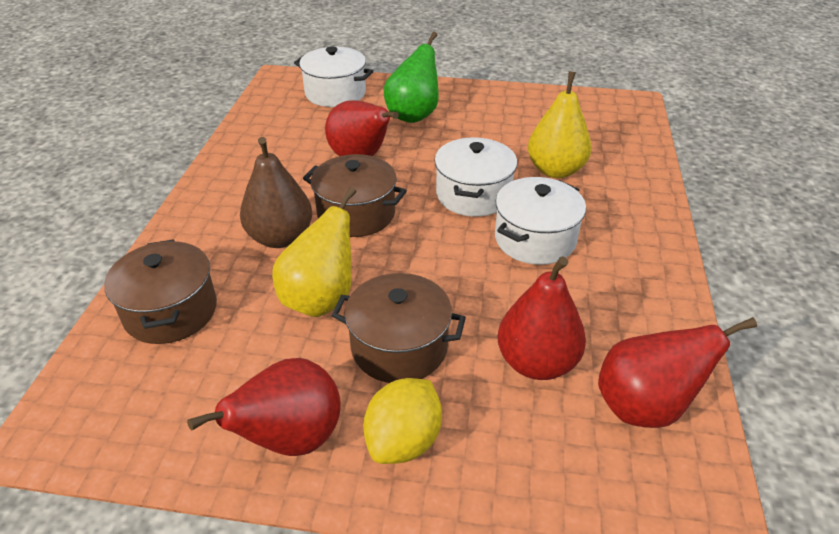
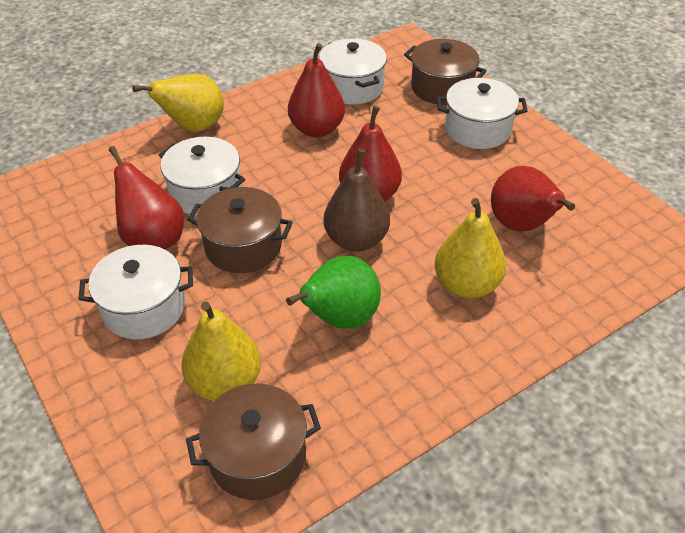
white pot: 3 -> 4
yellow lemon: 1 -> 0
yellow pear: 2 -> 3

